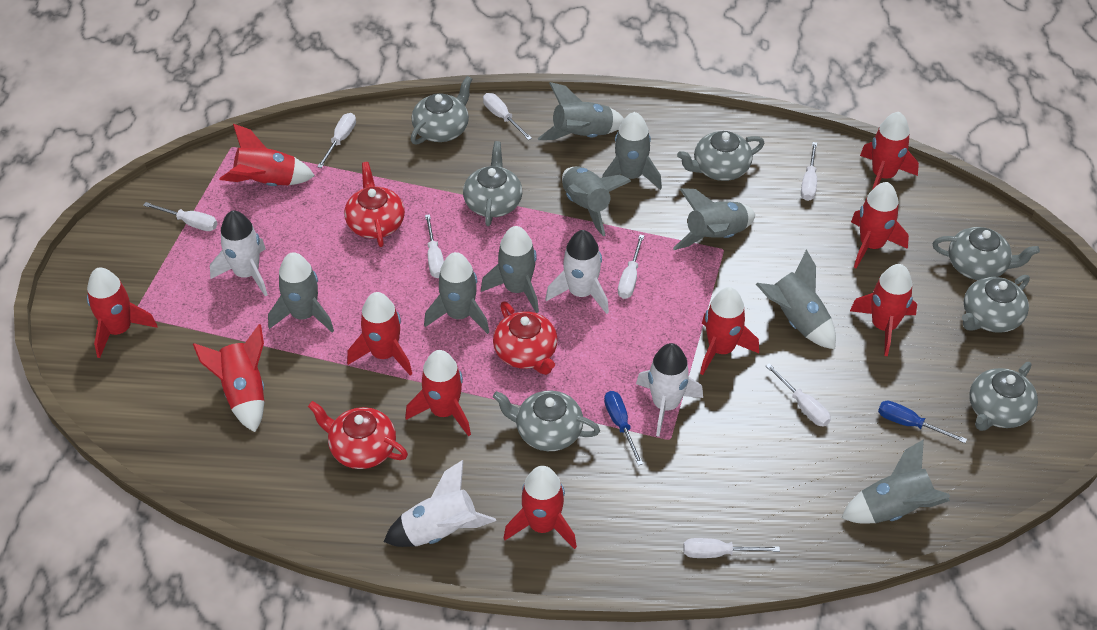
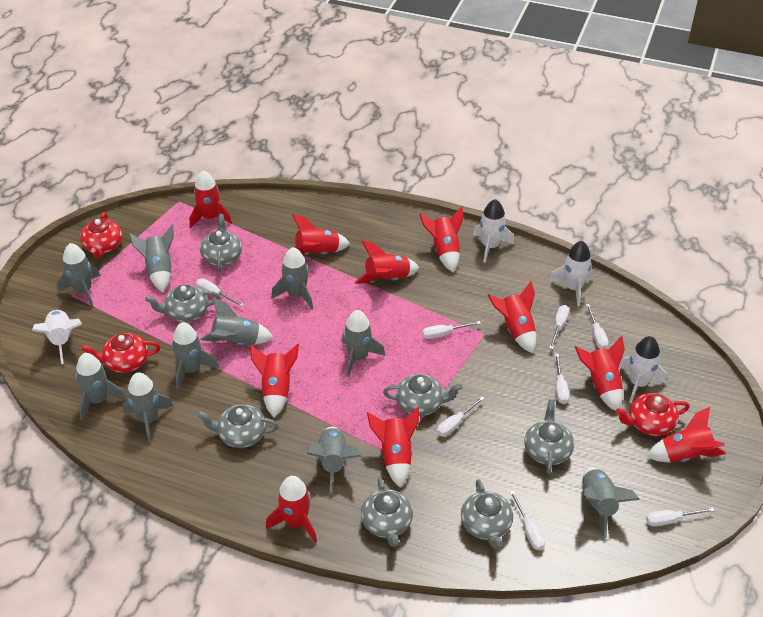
blue screwdriver: 2 -> 0
grey rocket: 9 -> 10

